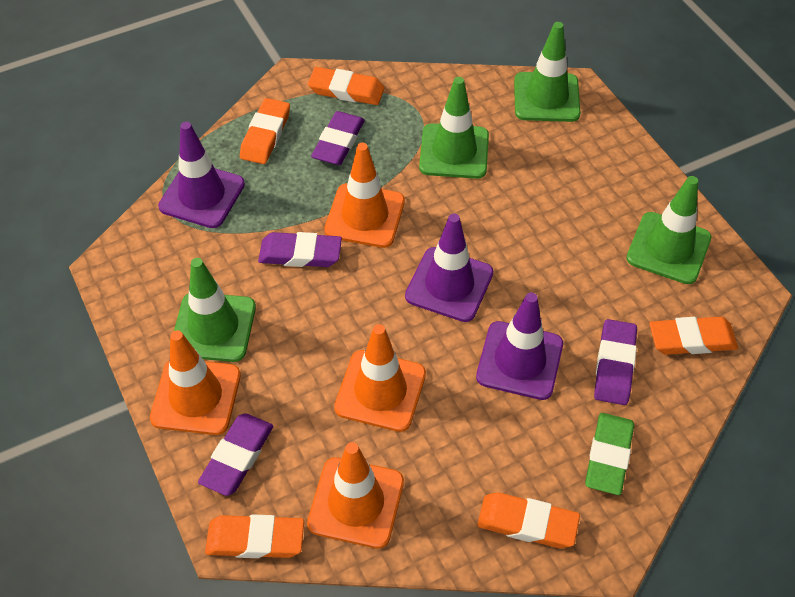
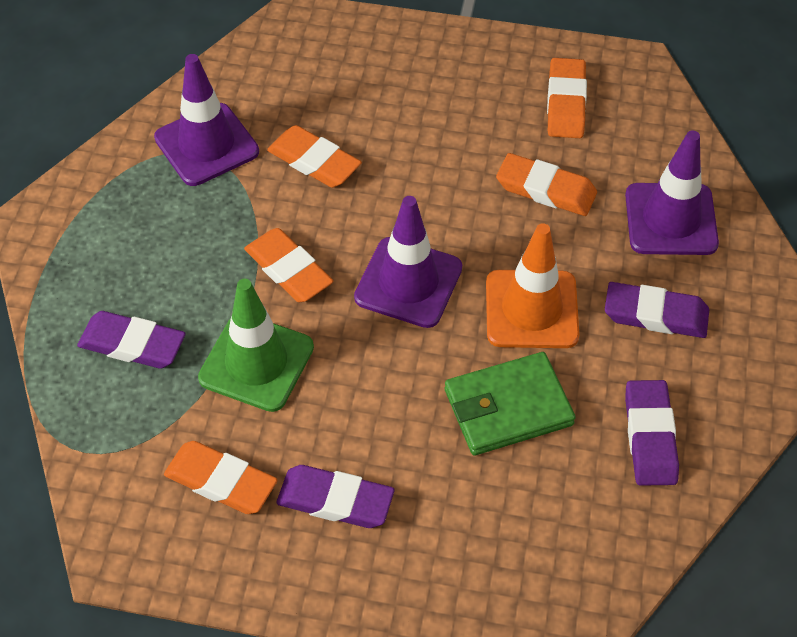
green eraser: 1 -> 0
green traffic cone: 4 -> 1
green wallet: 0 -> 1
orange traffic cone: 4 -> 1

